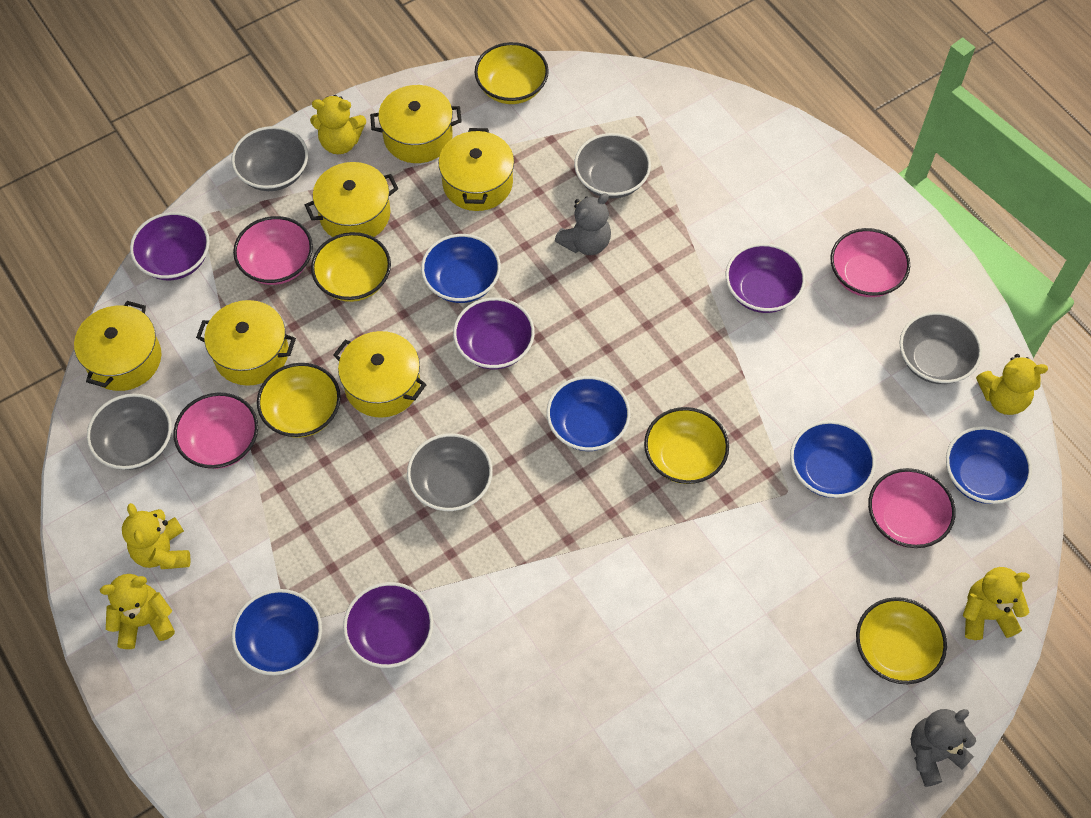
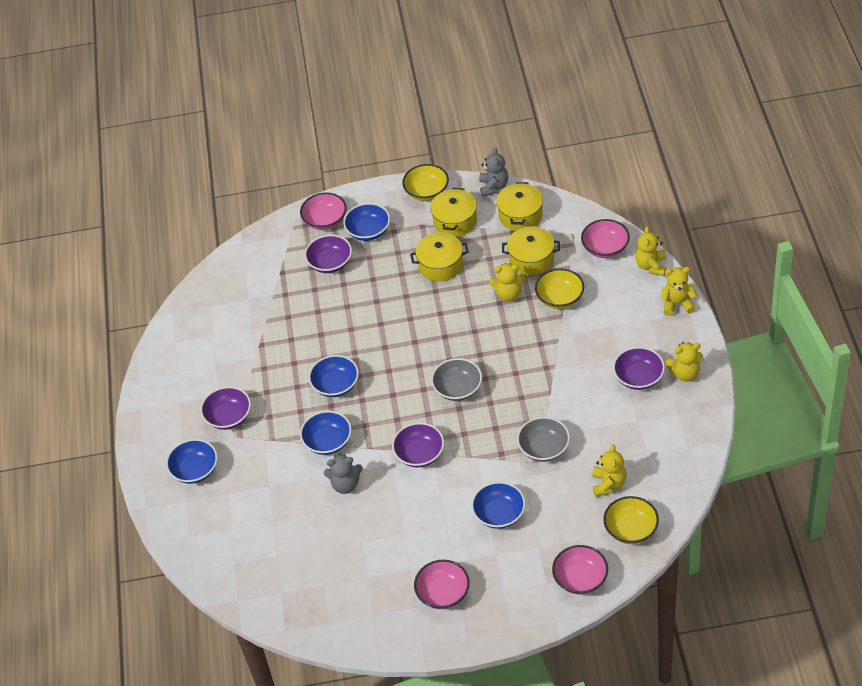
grey bowl: 5 -> 2
yellow bowl: 5 -> 3
yellow pot: 6 -> 4

